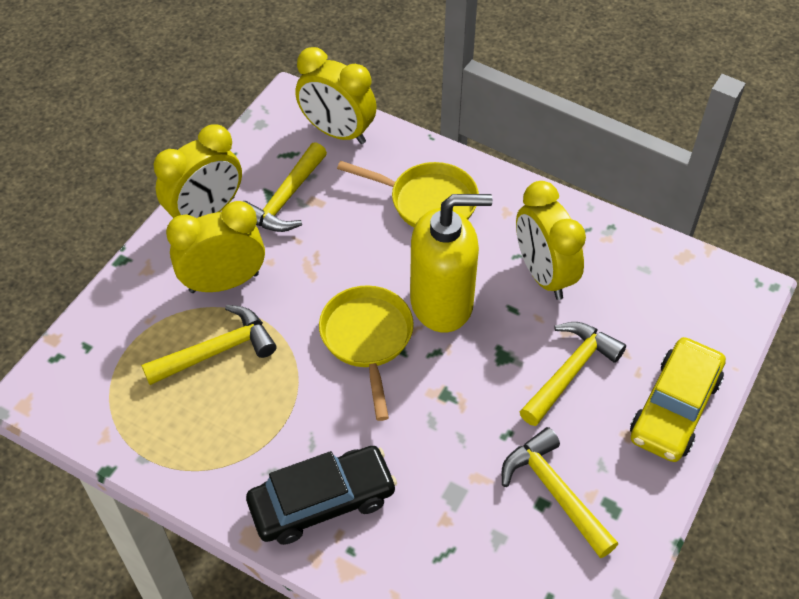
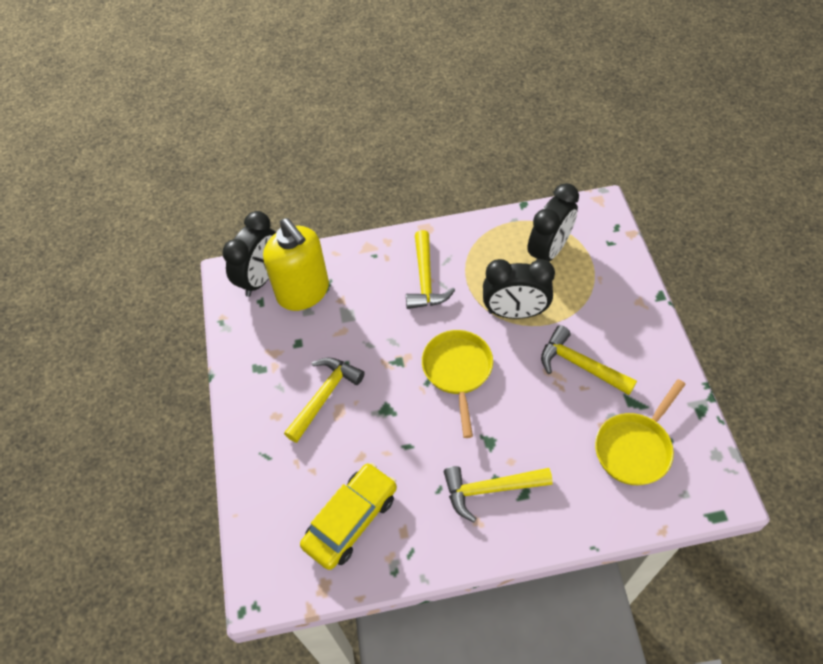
black car: 1 -> 0
black clock: 0 -> 3
yellow clock: 4 -> 0

